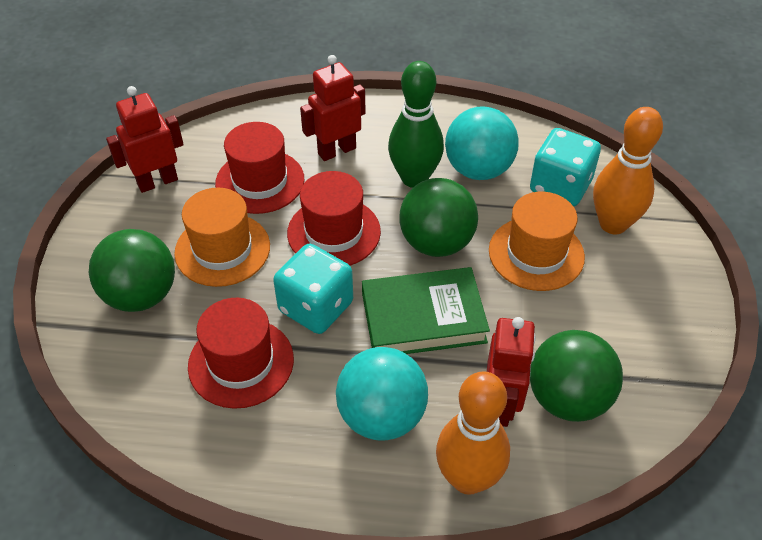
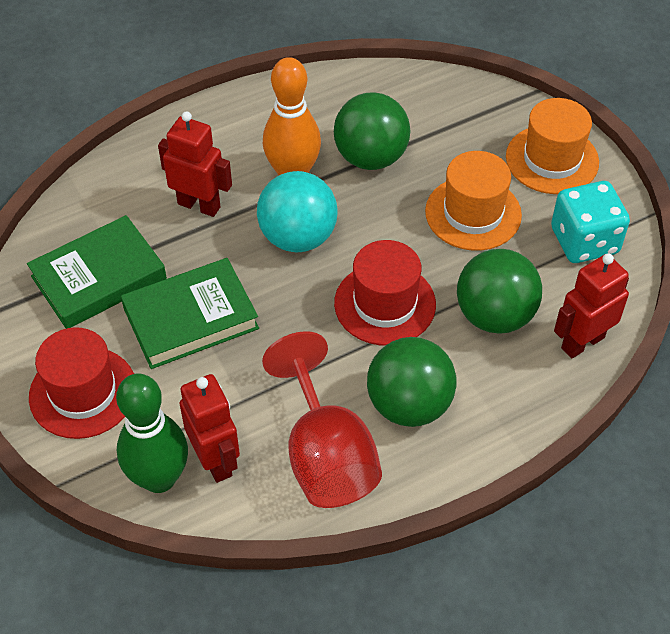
green book: 1 -> 2
orange bowling pin: 2 -> 1
red goblet: 0 -> 1
red hat: 3 -> 2
turquoise ball: 2 -> 1
turquoise dice: 2 -> 1

